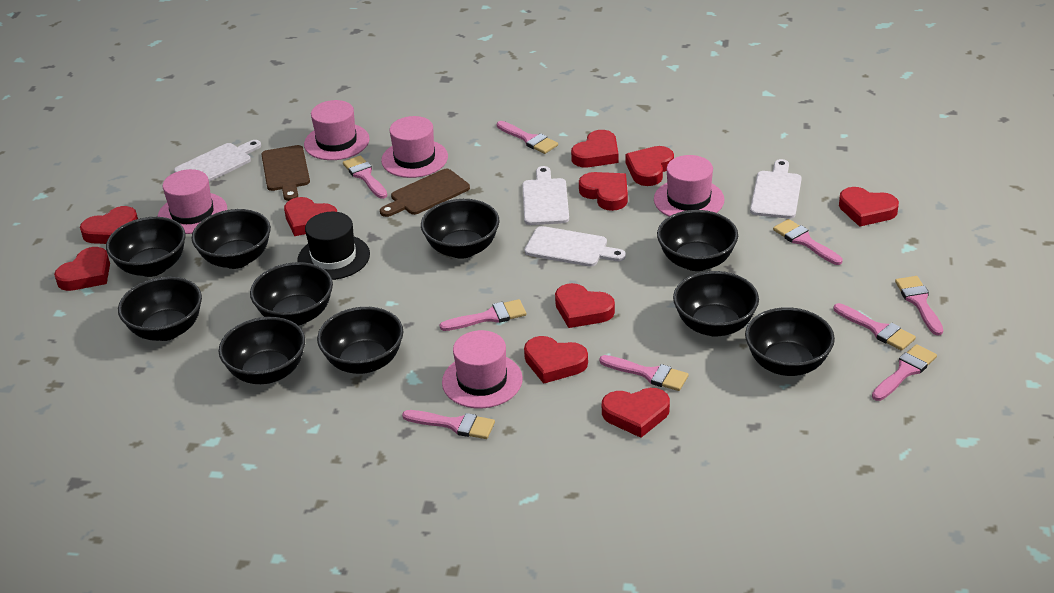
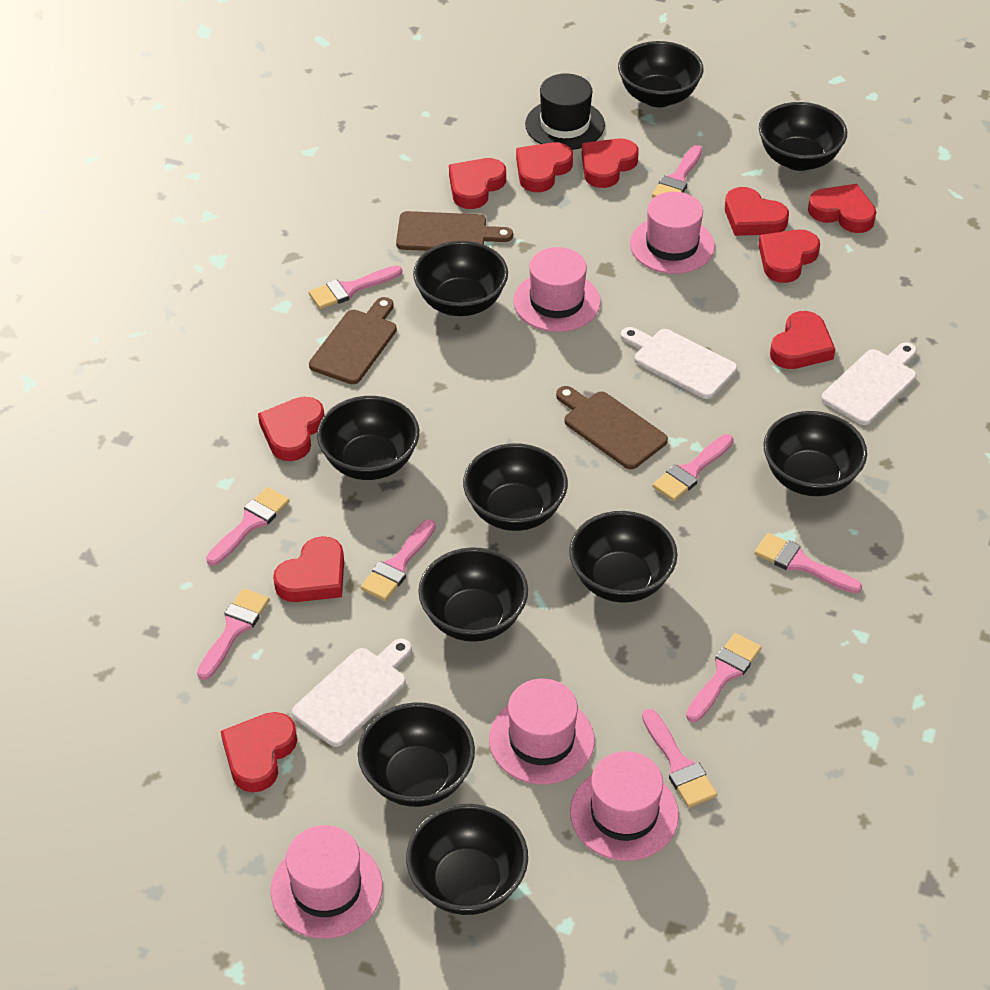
brown cutting board: 2 -> 3
white cutting board: 4 -> 3

